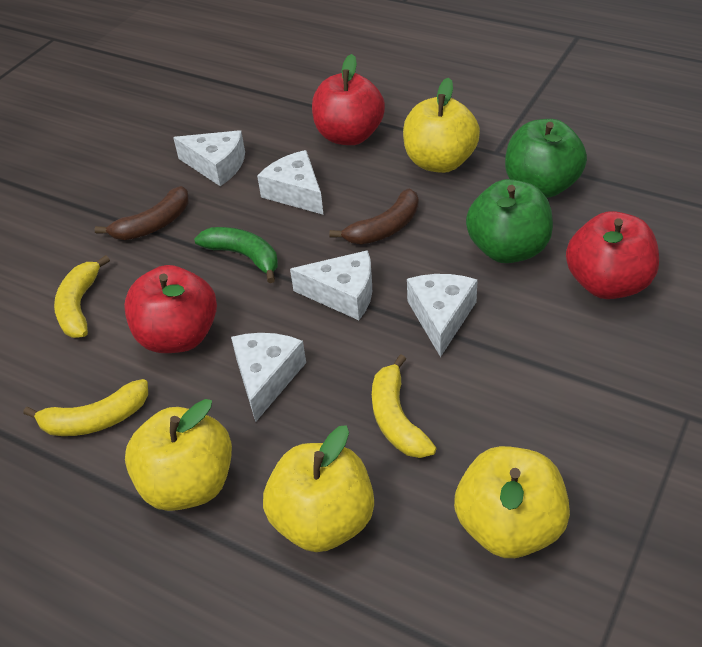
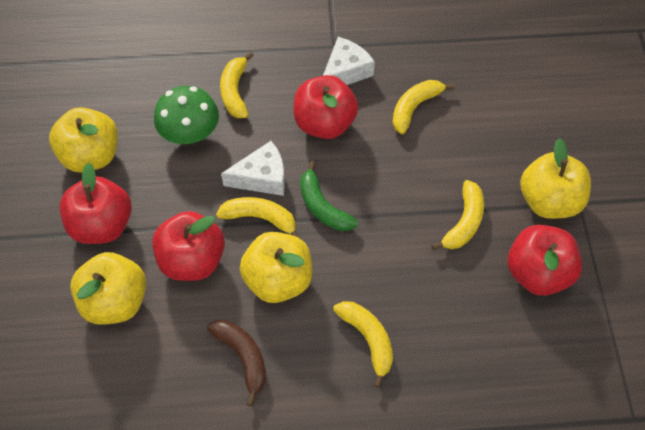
brown banana: 2 -> 1
green apple: 2 -> 0
green mushroom: 0 -> 1
red apple: 3 -> 4
white cheese: 5 -> 2
yellow banana: 3 -> 5

